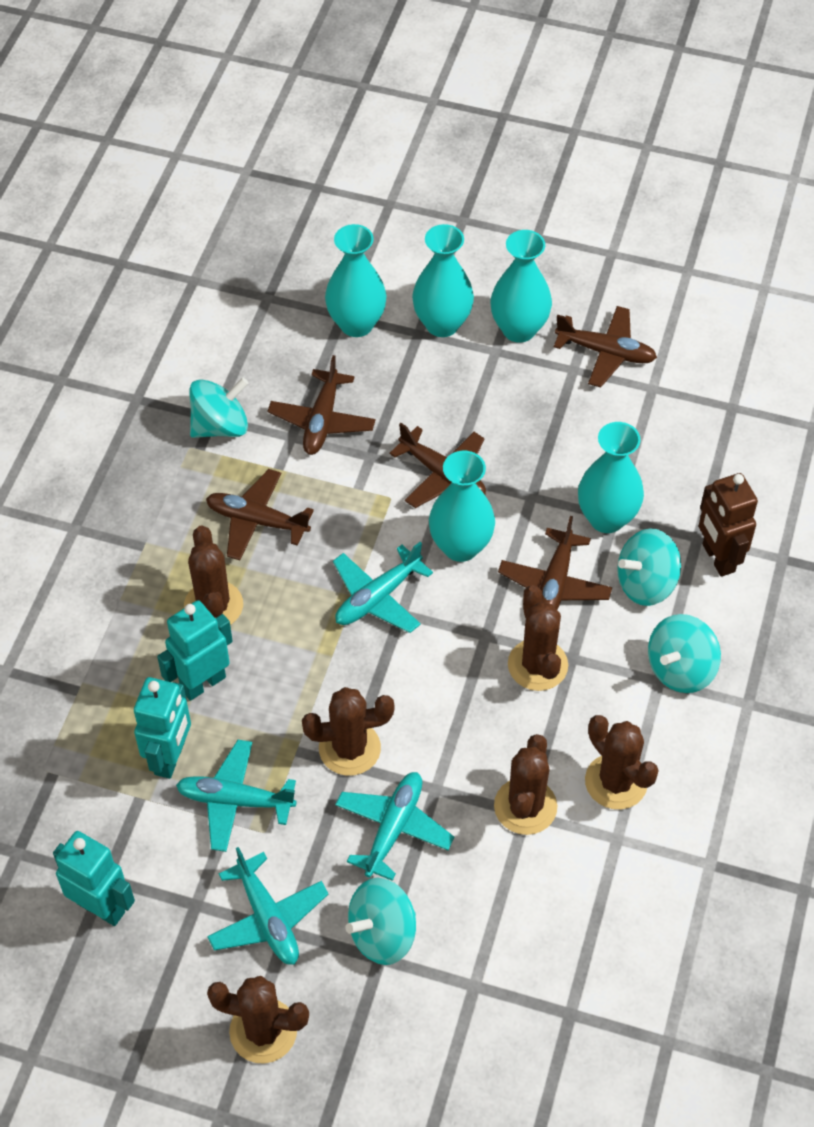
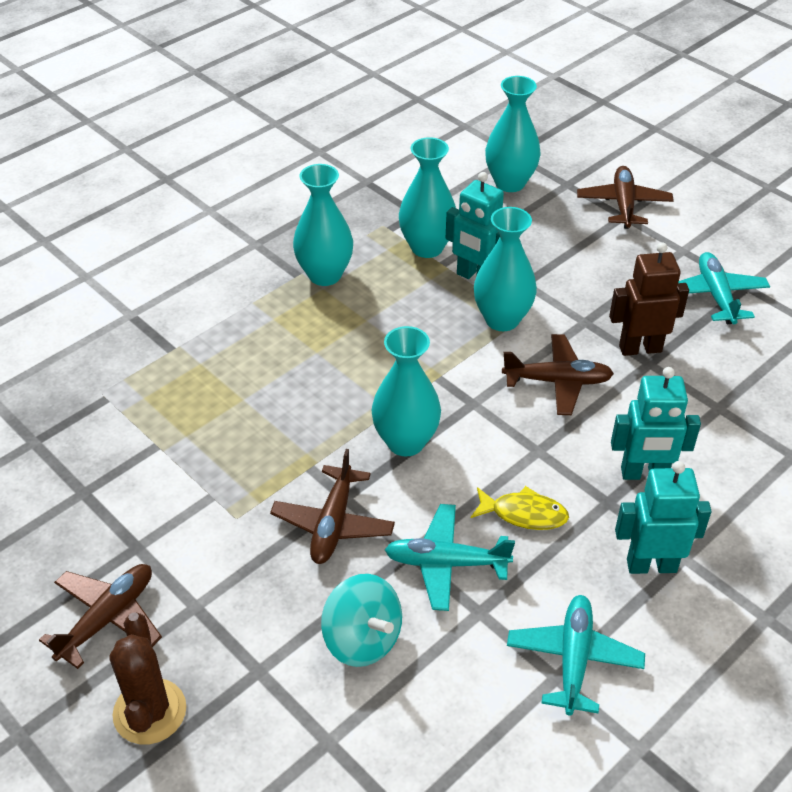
brown cactus: 6 -> 1
brown plane: 5 -> 4
turquoise plane: 4 -> 3
turquoise spinning top: 4 -> 1
yellow fish: 0 -> 1

